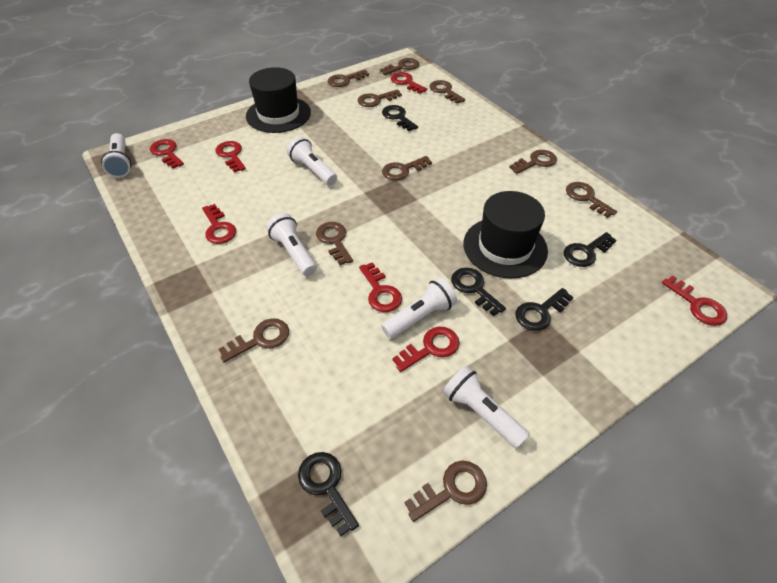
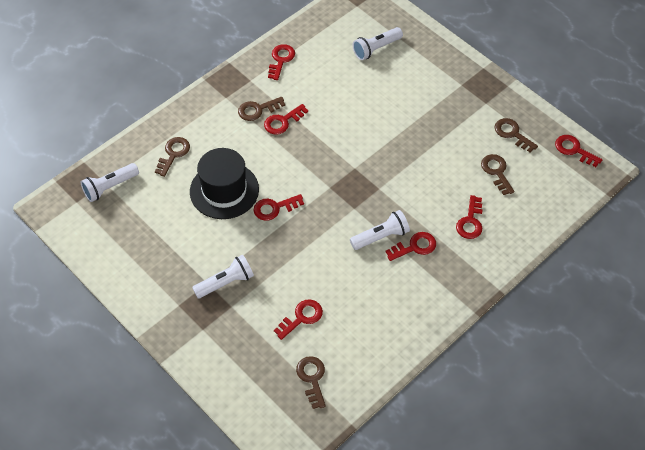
black hat: 2 -> 1
black key: 5 -> 0
brown key: 10 -> 5
white flashlight: 5 -> 4

